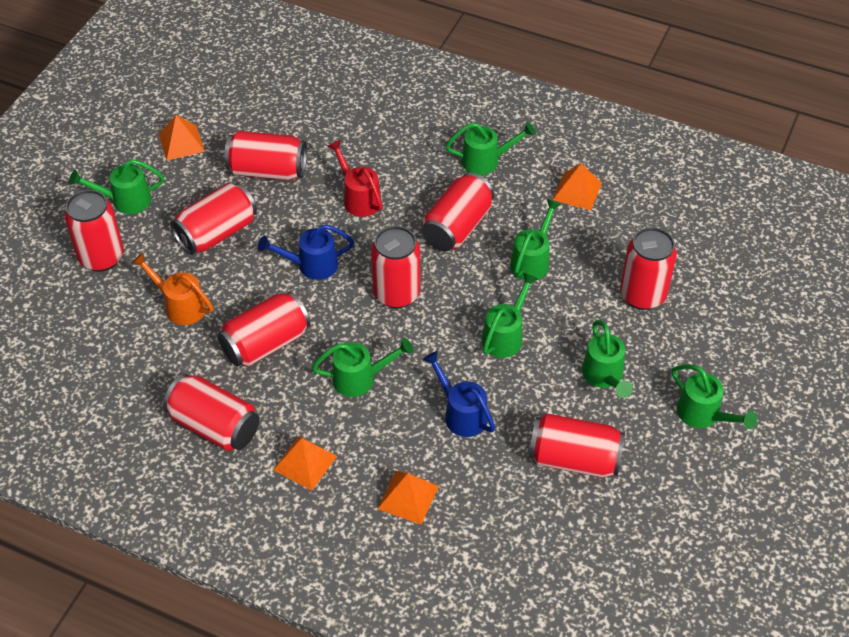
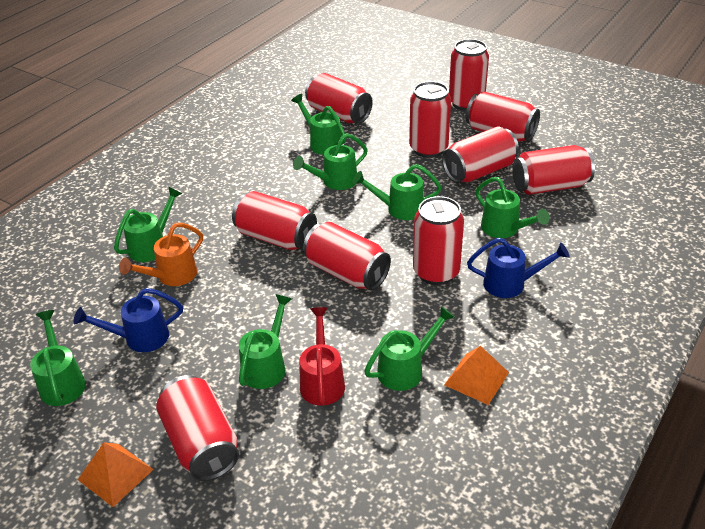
green watering can: 7 -> 8
orange pyramid: 4 -> 2
red can: 9 -> 10

